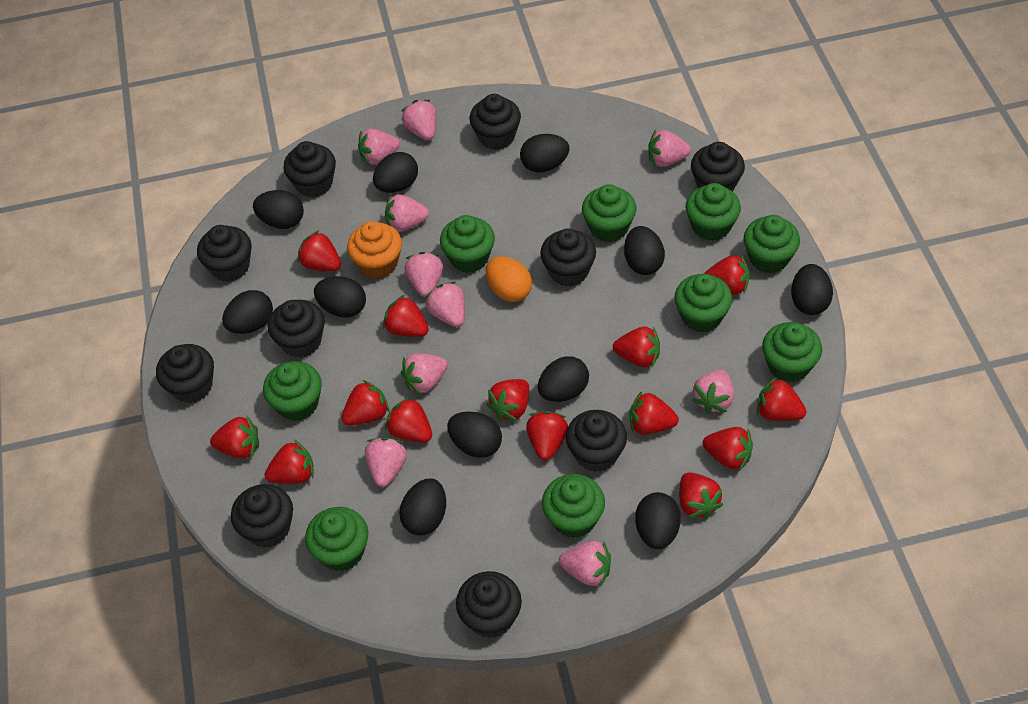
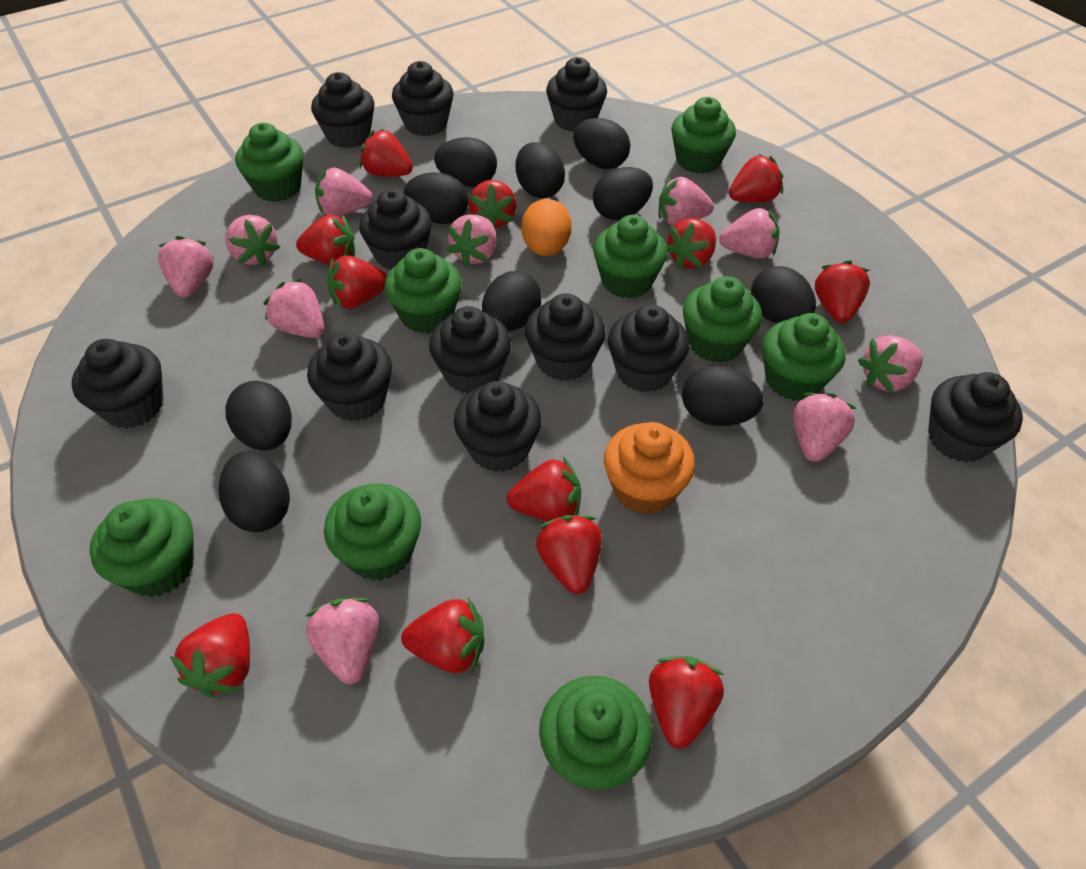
black cupcake: 10 -> 11
black egg: 11 -> 10
red strawberry: 14 -> 12

